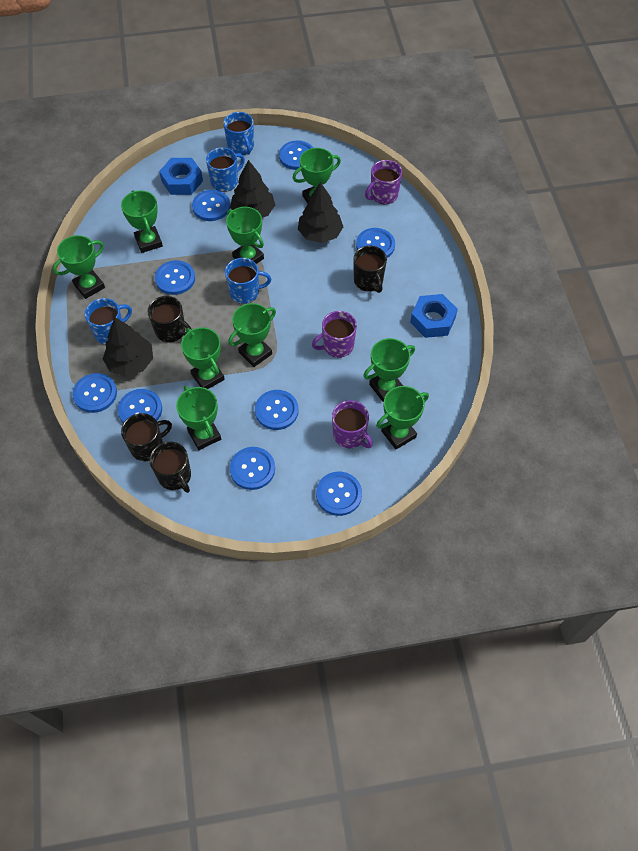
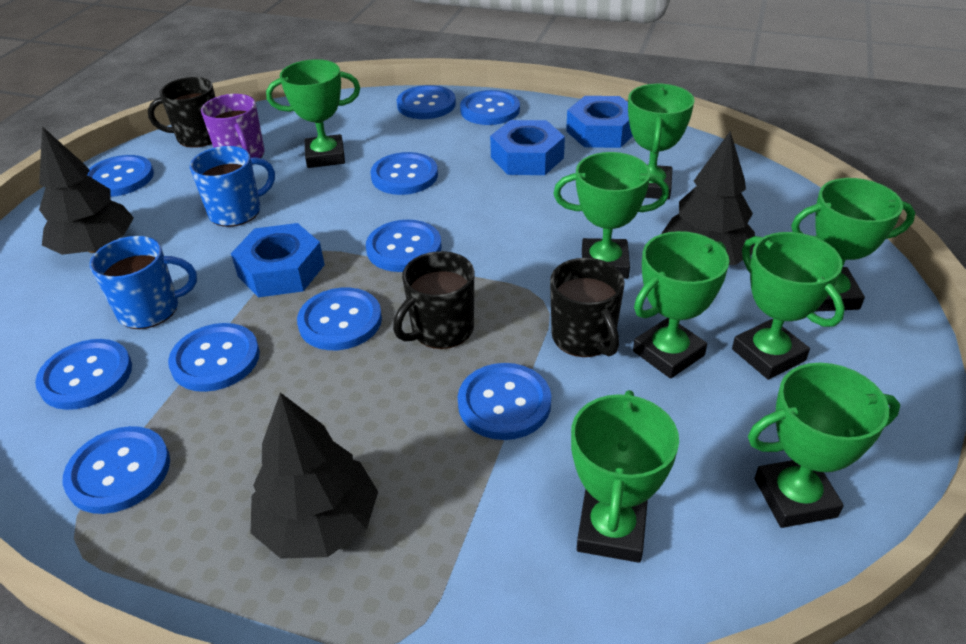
black mug: 4 -> 3
blue button: 9 -> 10
blue mug: 4 -> 2
blue nut: 2 -> 3
green trophy: 9 -> 8
purple mug: 3 -> 1

